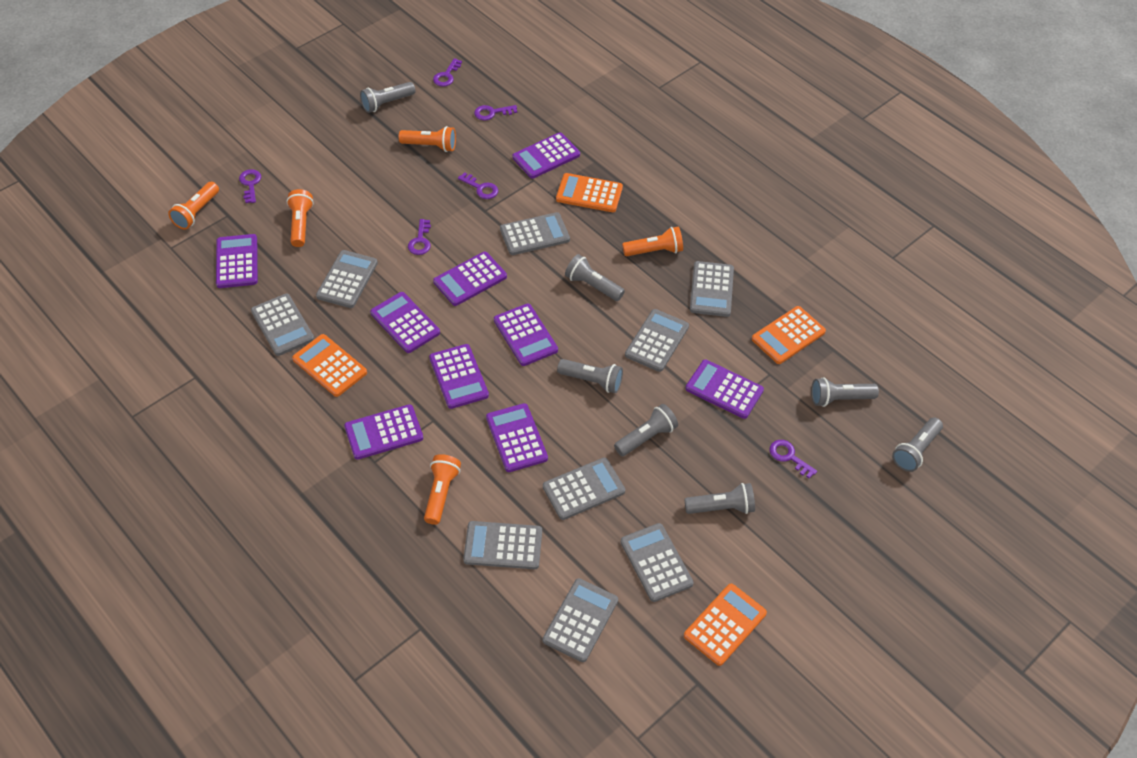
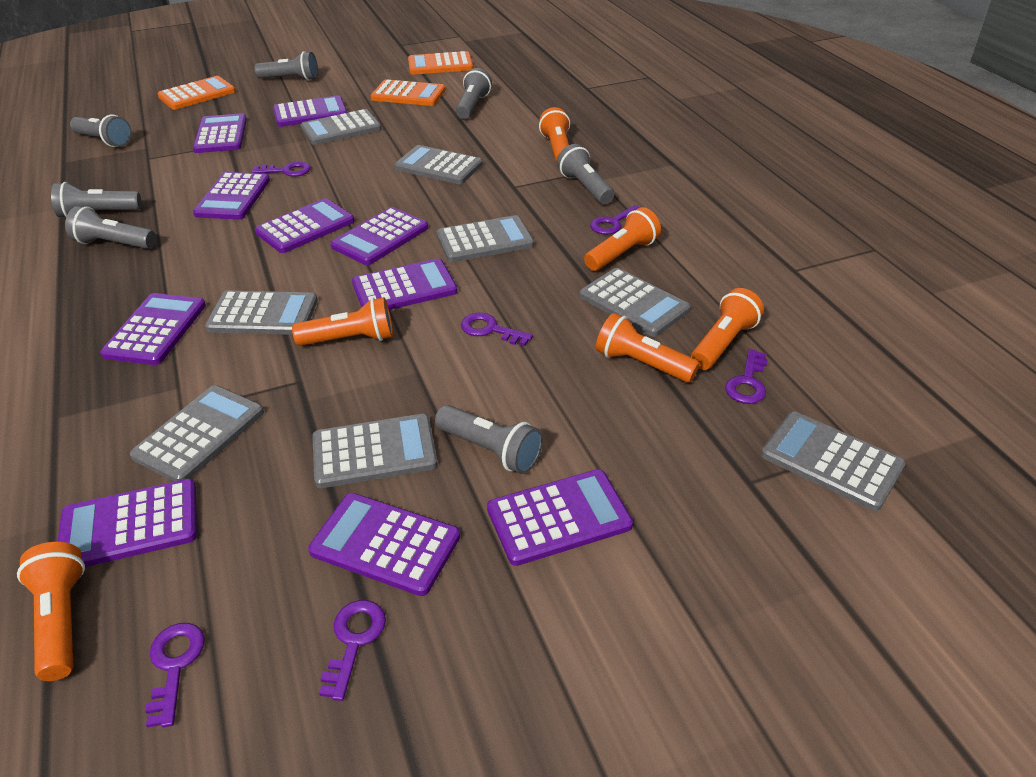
grey calculator: 9 -> 8
orange calculator: 4 -> 3
orange flashlight: 5 -> 6
purple calculator: 9 -> 10

